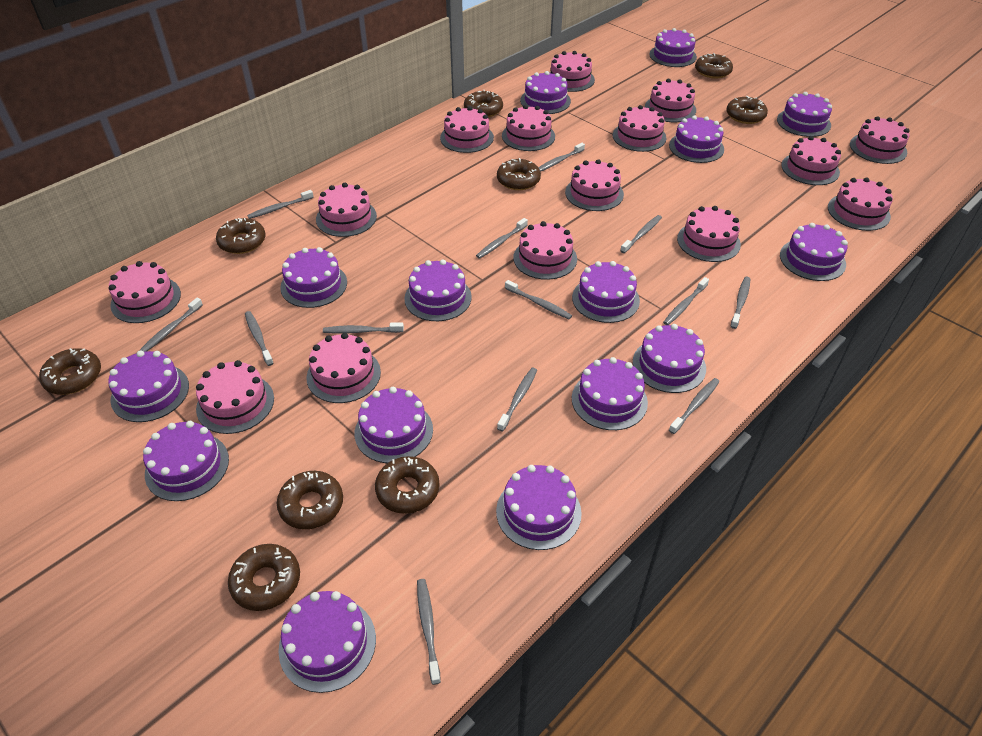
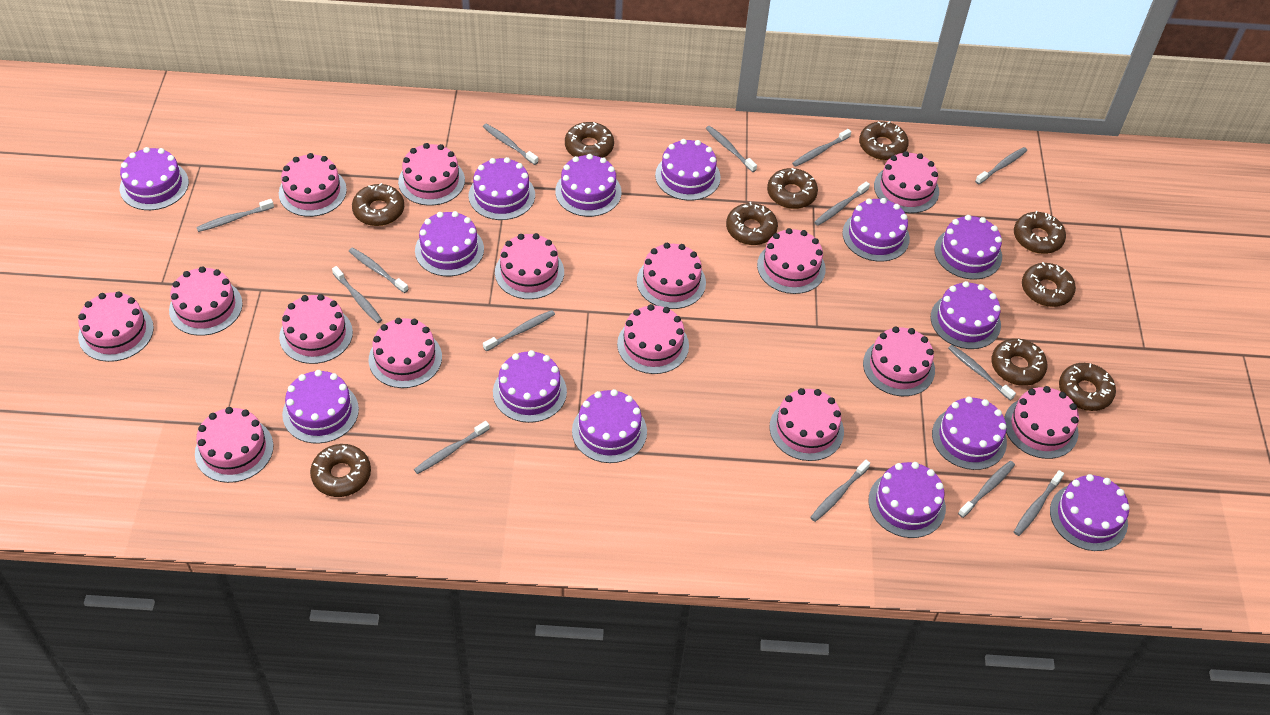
brown donut: 9 -> 10
grey toothbrush: 13 -> 14
purple cake: 15 -> 14

